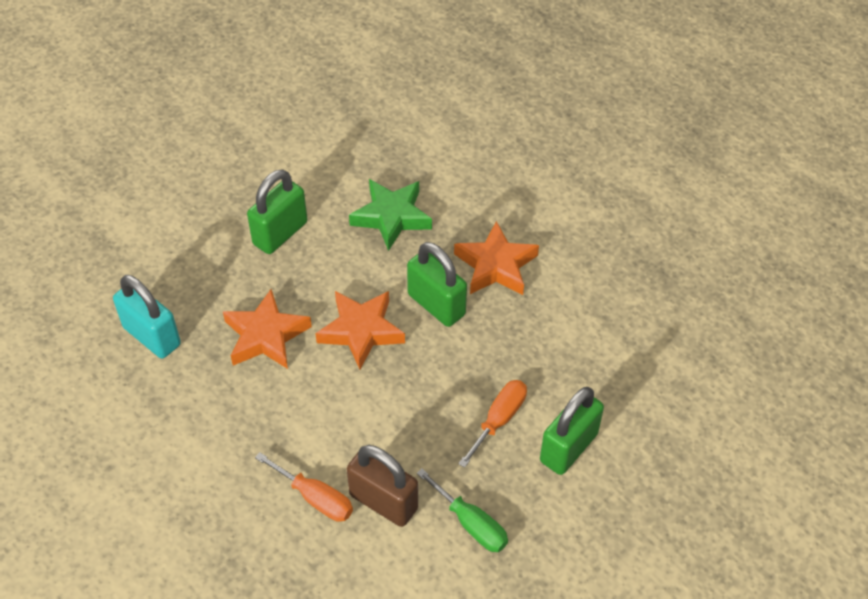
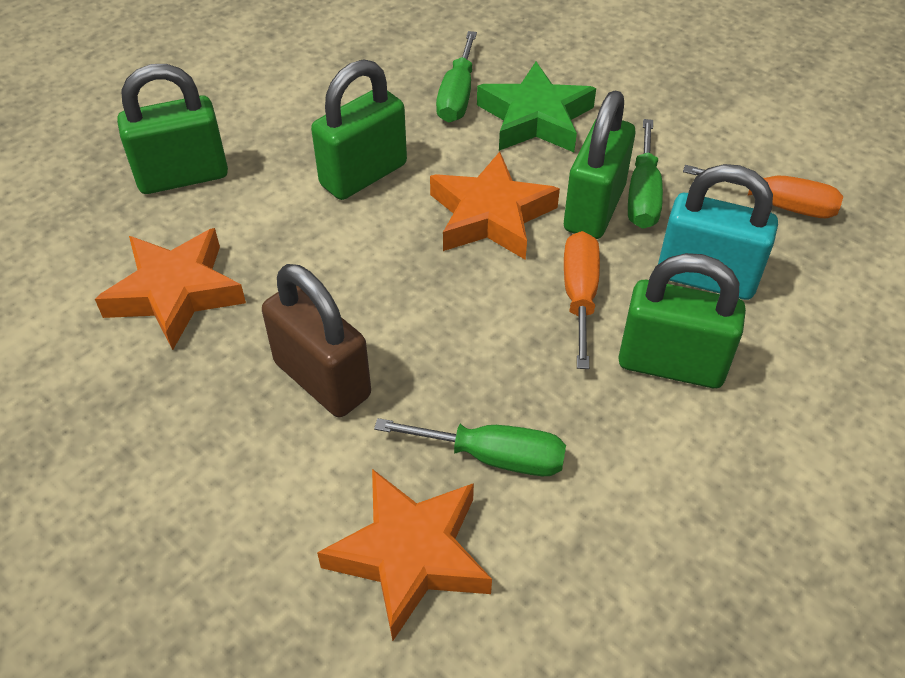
green padlock: 3 -> 4
green screwdriver: 1 -> 3

